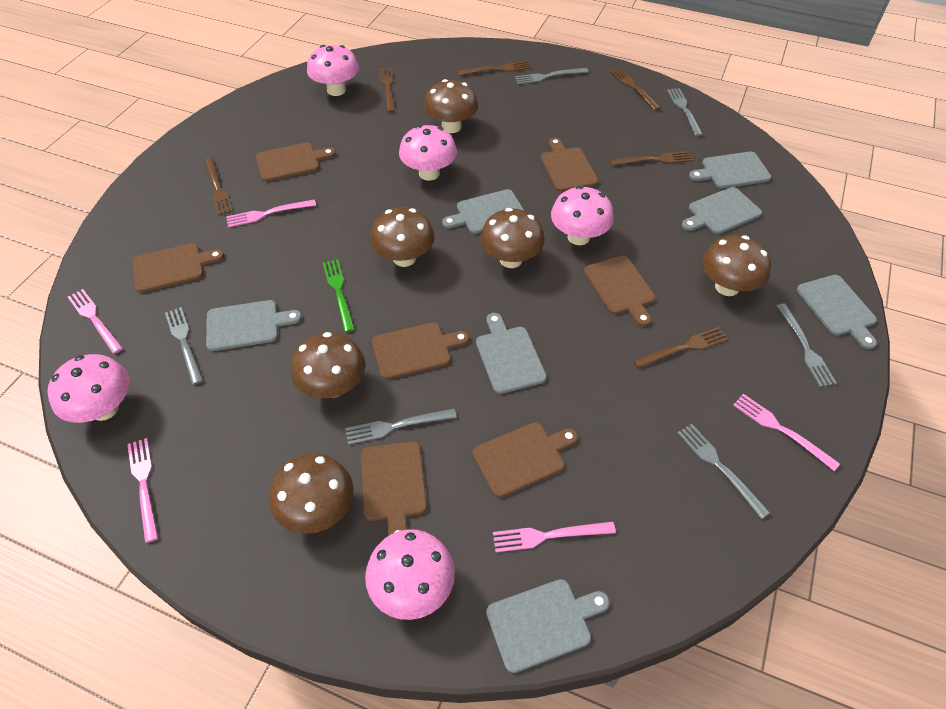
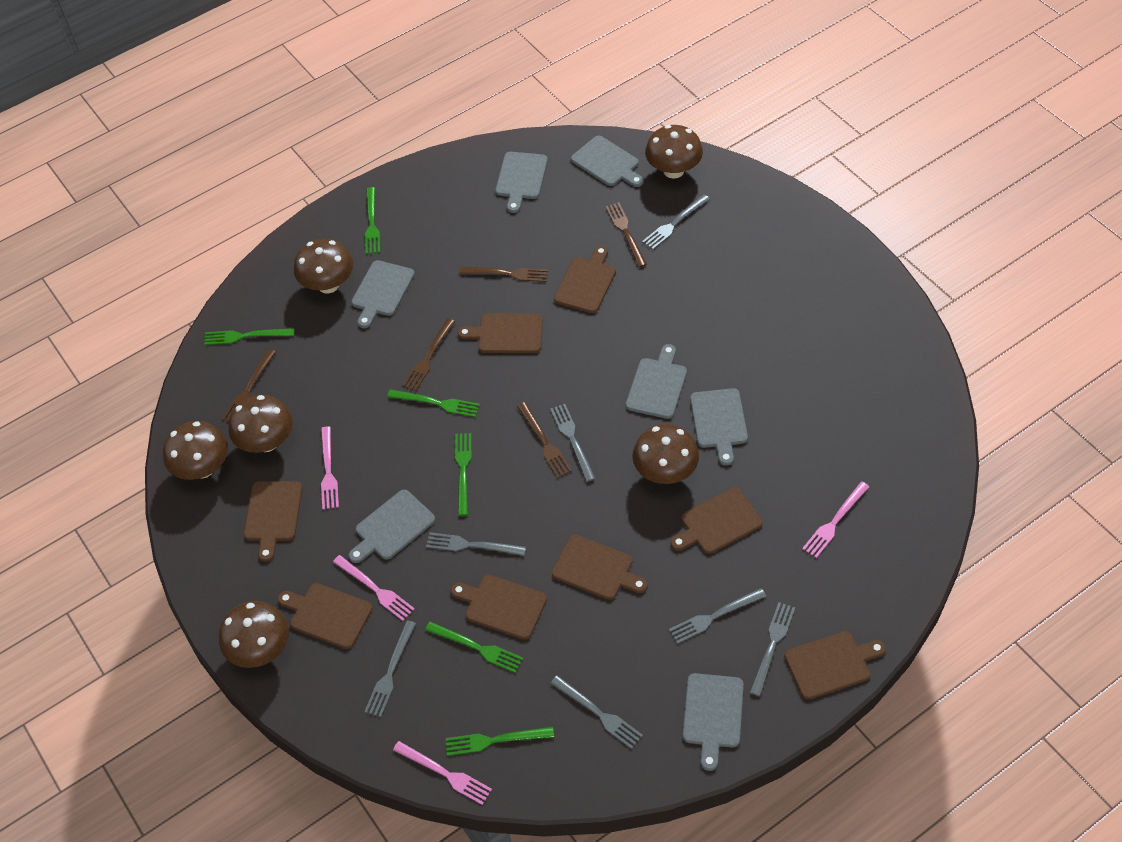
brown cutting board: 7 -> 8
brown fork: 6 -> 5
green fork: 1 -> 6
grey fork: 6 -> 7
pink fork: 5 -> 4
pink mushroom: 5 -> 0

